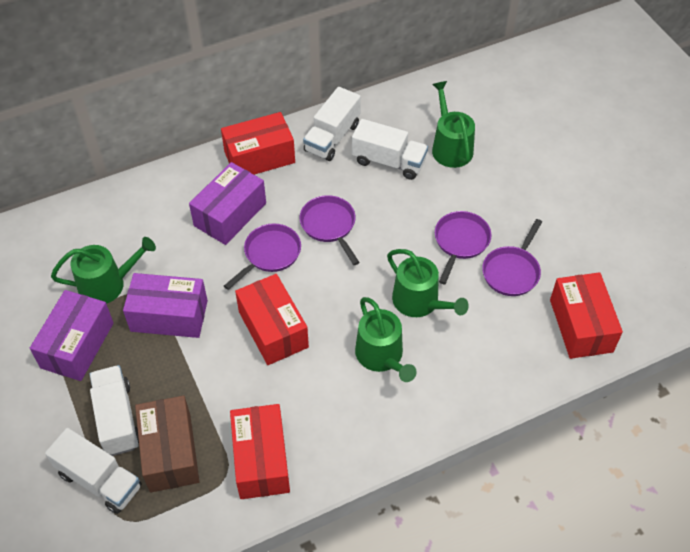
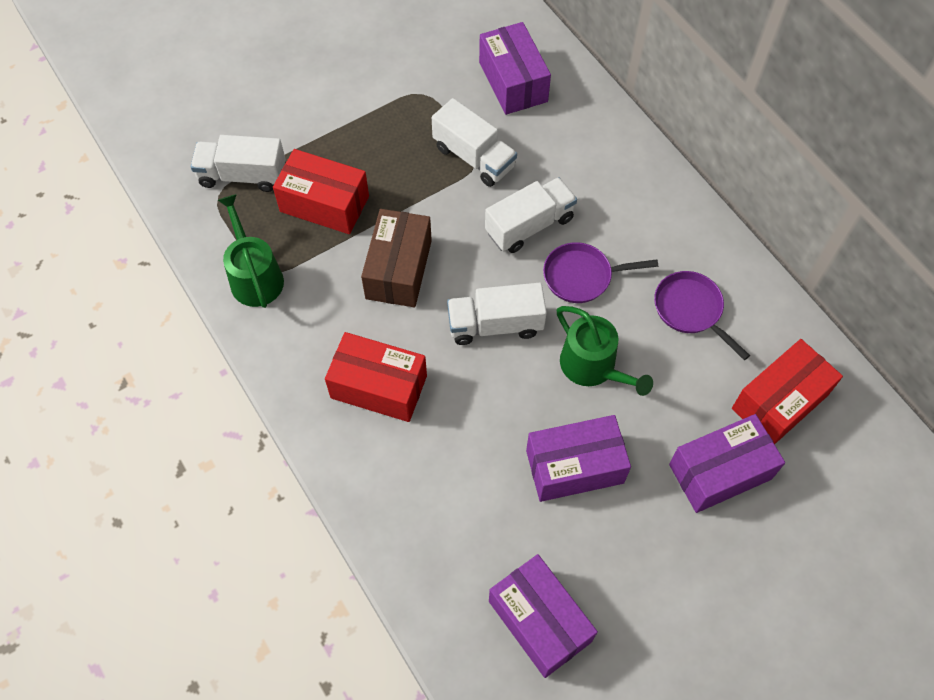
green watering can: 4 -> 2
purple box: 3 -> 4
purple pan: 4 -> 2
red box: 4 -> 3

